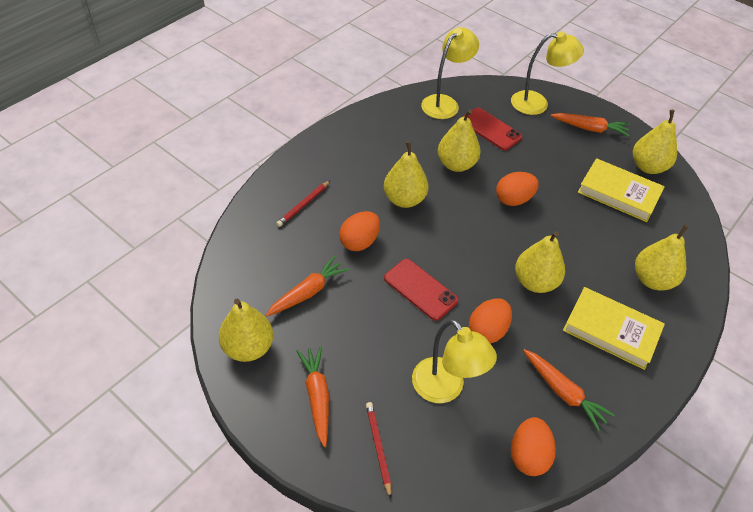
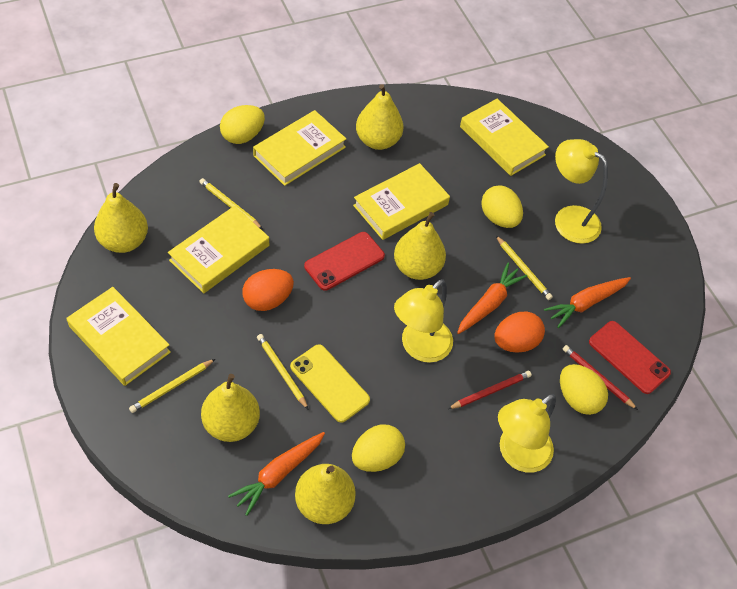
orange carrot: 4 -> 3
orange egg: 4 -> 2
yellow book: 2 -> 5
yellow egg: 0 -> 4
yellow pear: 6 -> 5
yellow pencil: 0 -> 4
yellow phone: 0 -> 1

